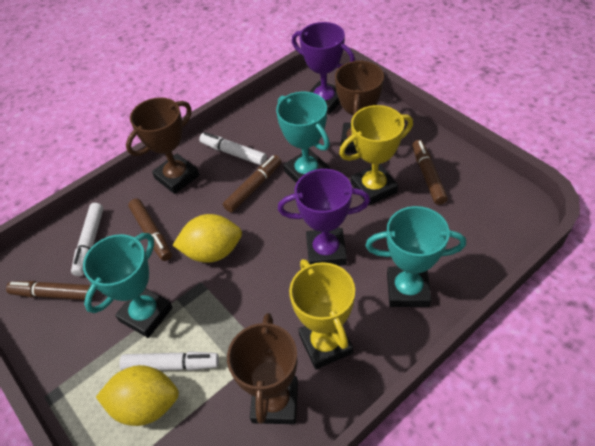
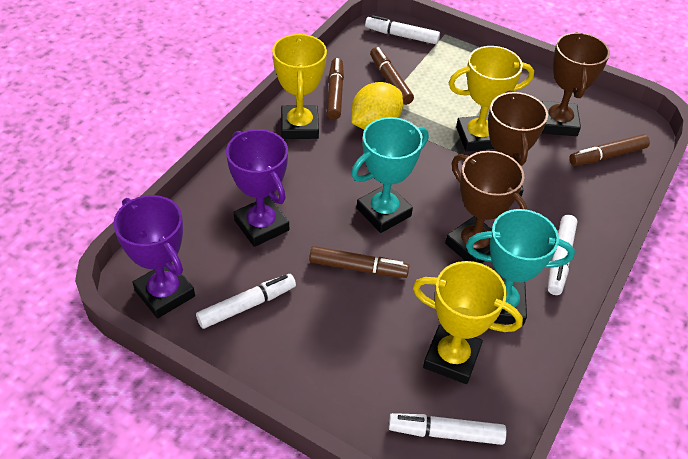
turquoise trophy: 3 -> 2
white marker: 3 -> 4
yellow lemon: 2 -> 1
yellow trophy: 2 -> 3

